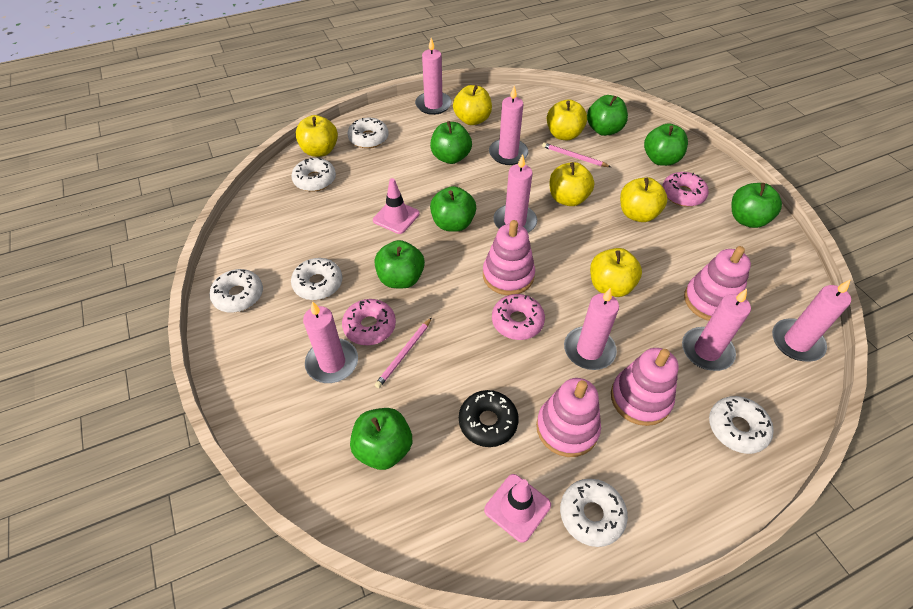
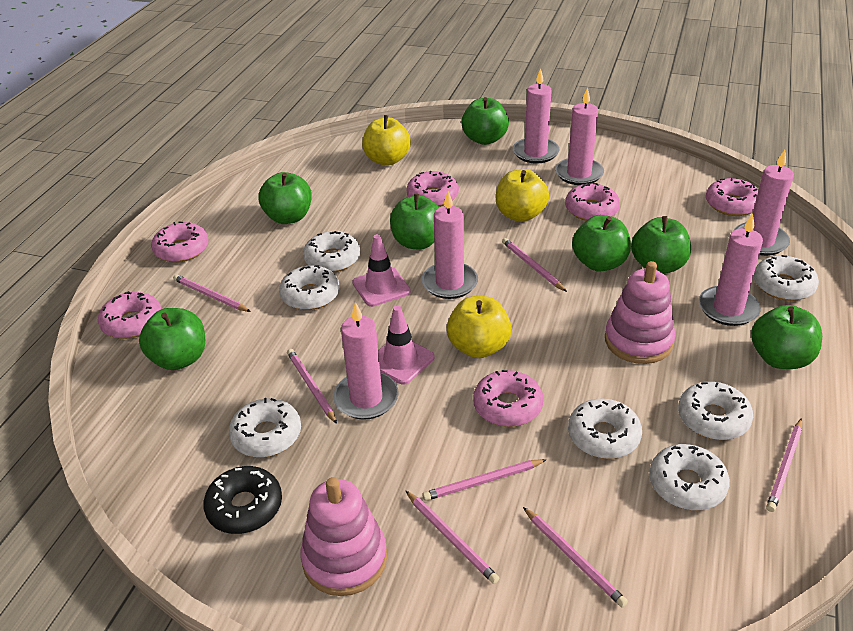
pink candle: 7 -> 6
pink donut: 3 -> 6
pink pencil: 2 -> 7
pink stacking toy: 4 -> 2
white donut: 6 -> 7
yellow apple: 6 -> 3

